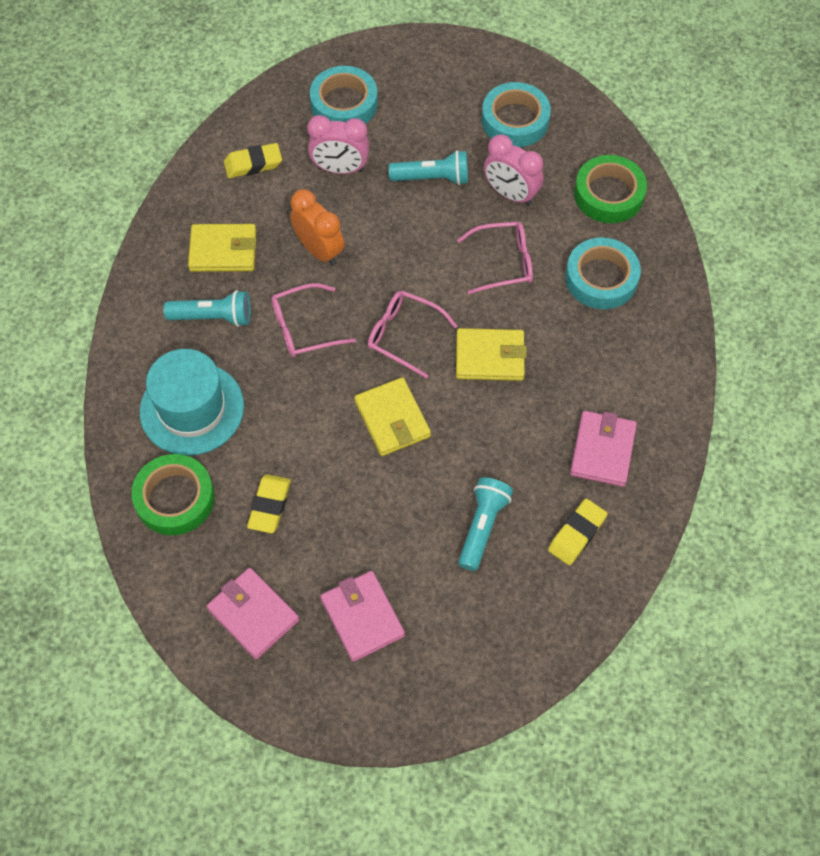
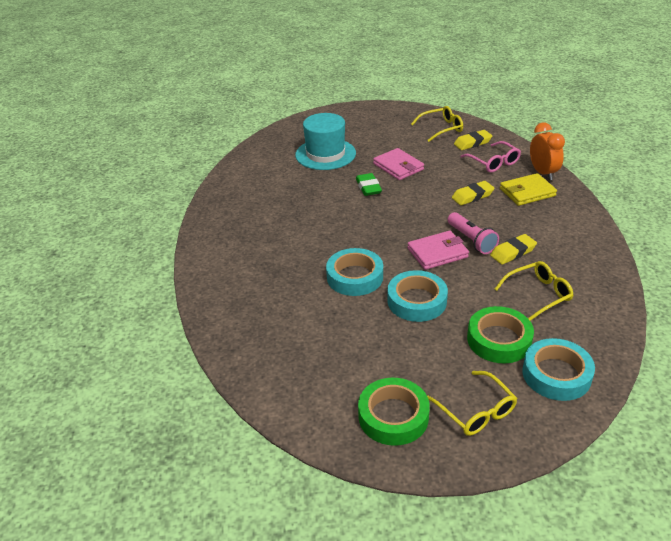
green eraser: 0 -> 1
pink clock: 2 -> 0
pink flashlight: 0 -> 1
pink glasses: 3 -> 1
pink wallet: 3 -> 2
turquoise flashlight: 3 -> 0
yellow glasses: 0 -> 3
yellow wallet: 3 -> 1

